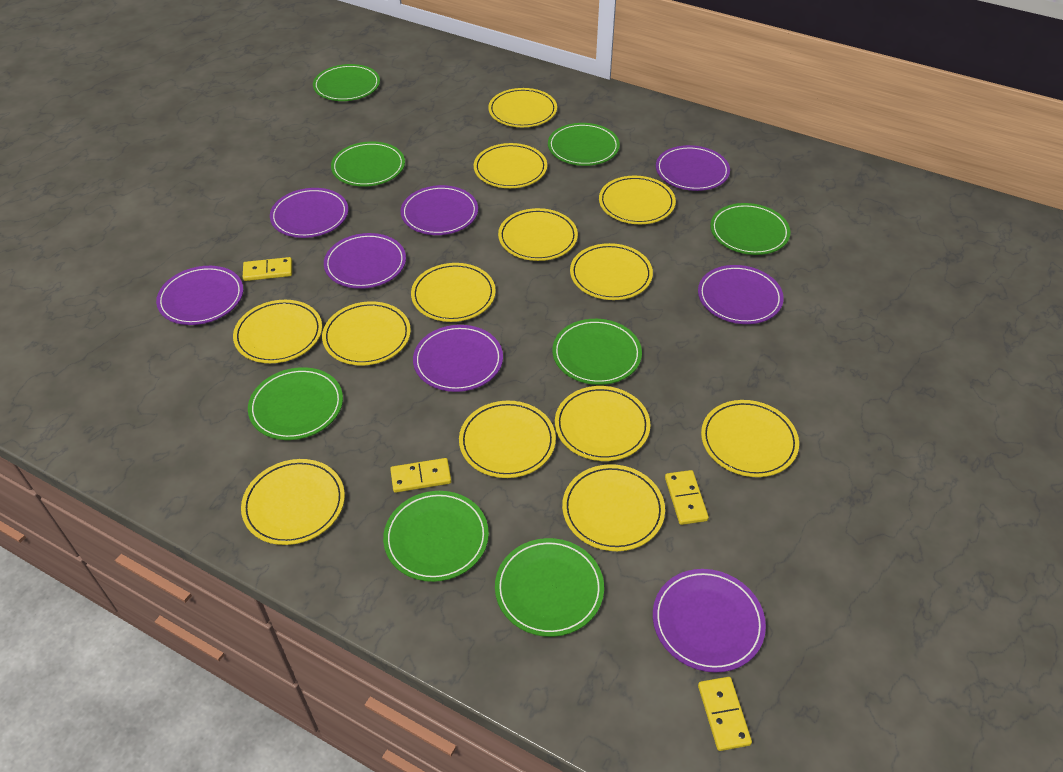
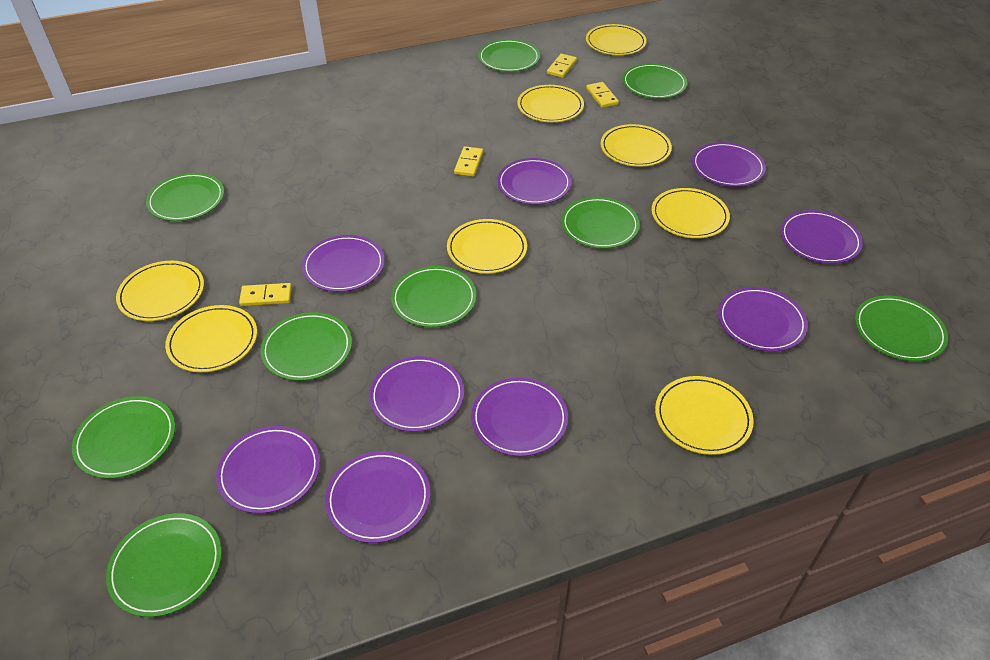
green plate: 8 -> 9
purple plate: 8 -> 9
yellow plate: 13 -> 8

